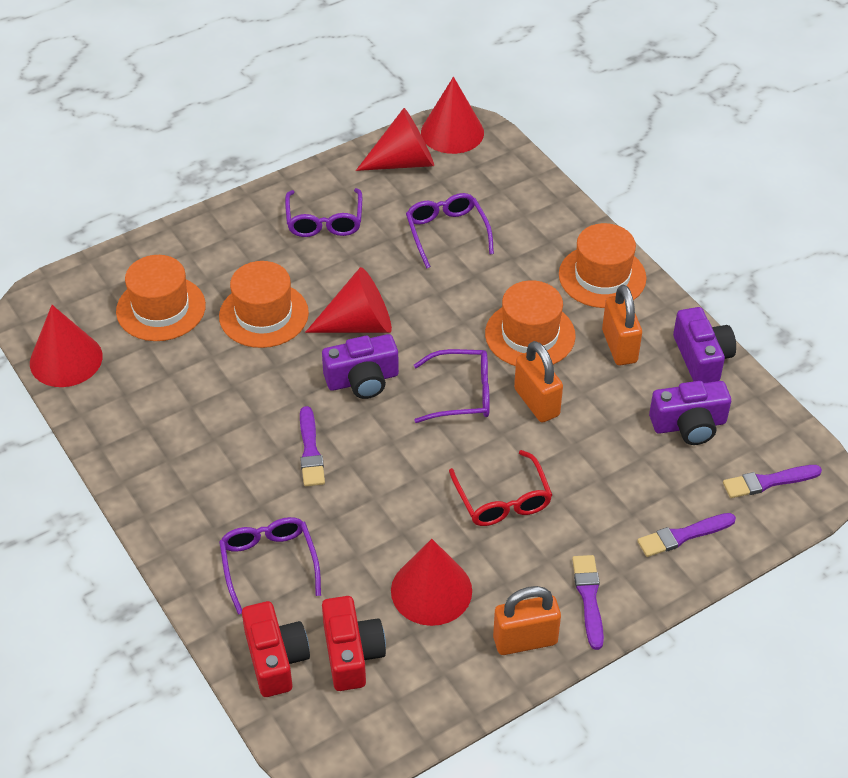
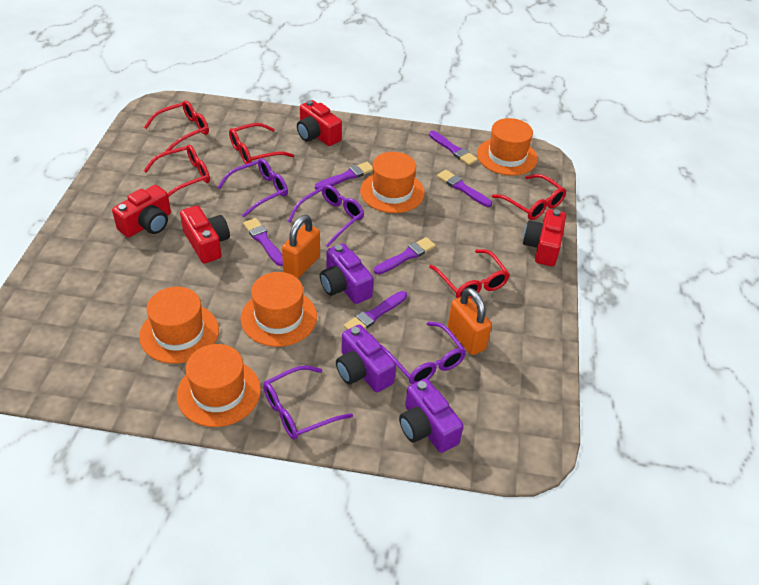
orange hat: 4 -> 5
orange padlock: 3 -> 2
purple brush: 4 -> 6
red camera: 2 -> 4
red cone: 5 -> 0
red glasses: 1 -> 5

